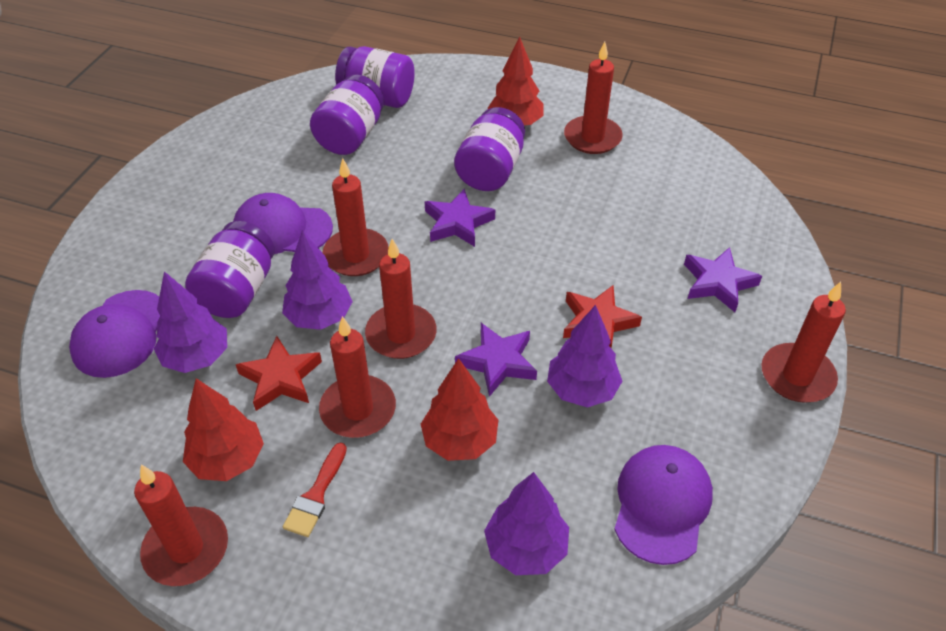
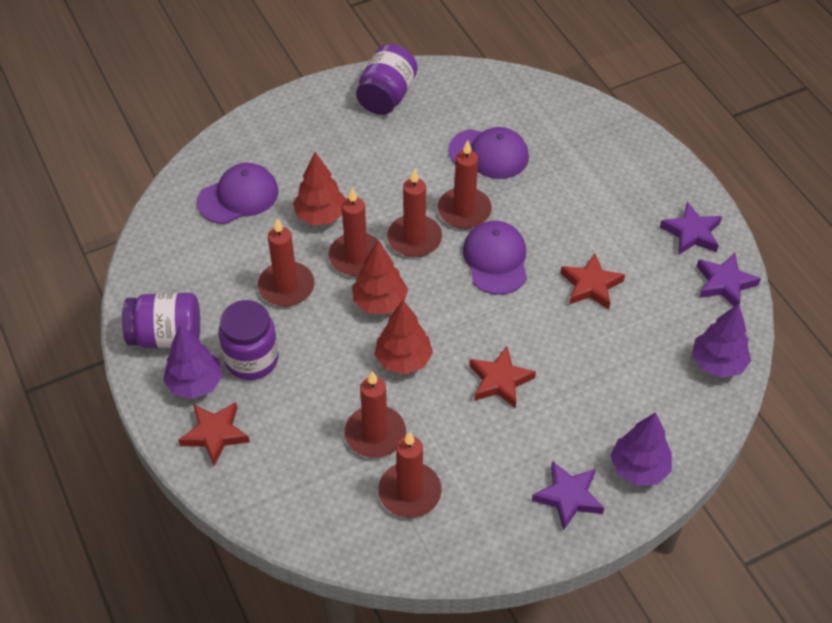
purple jar: 4 -> 3
purple tree: 4 -> 3
red brush: 1 -> 0
red star: 2 -> 3

